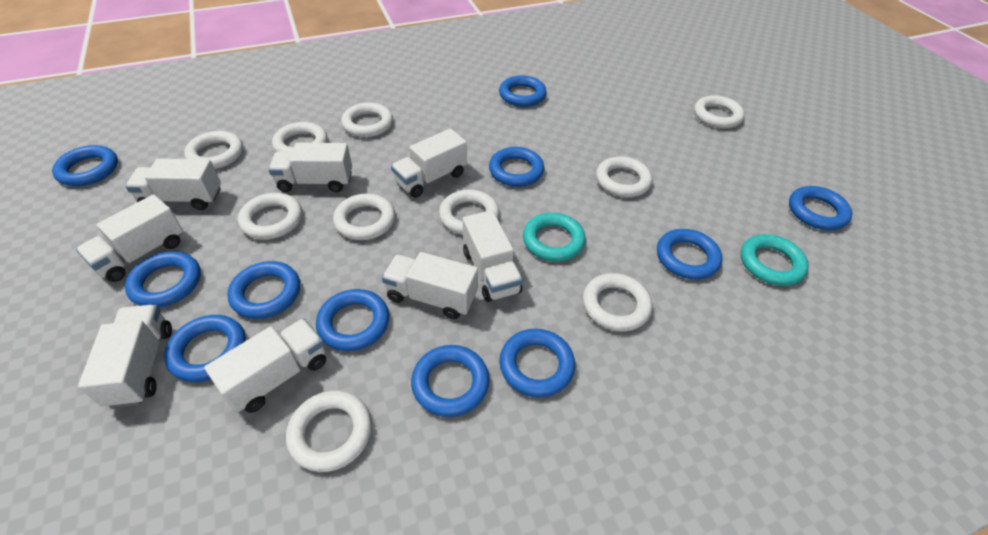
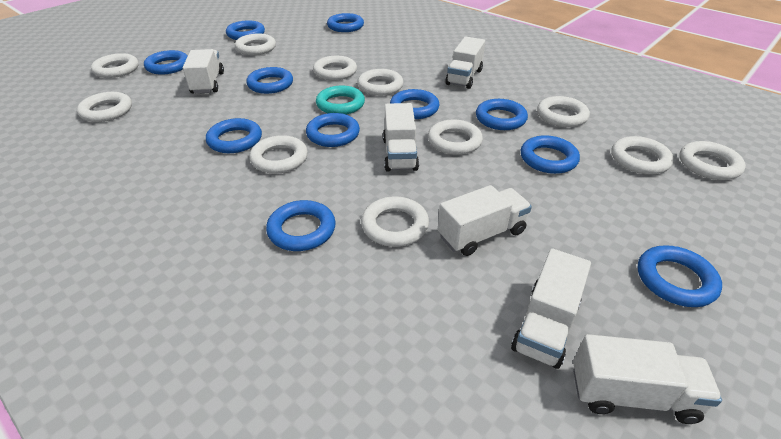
turquoise ring: 2 -> 1
white ring: 10 -> 11
white truck: 8 -> 6

